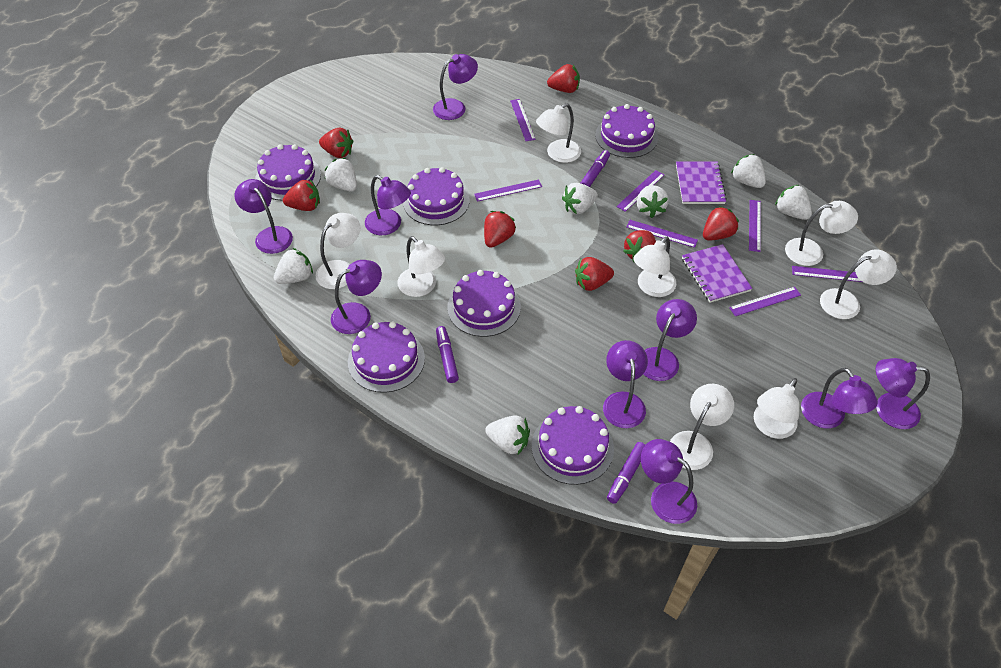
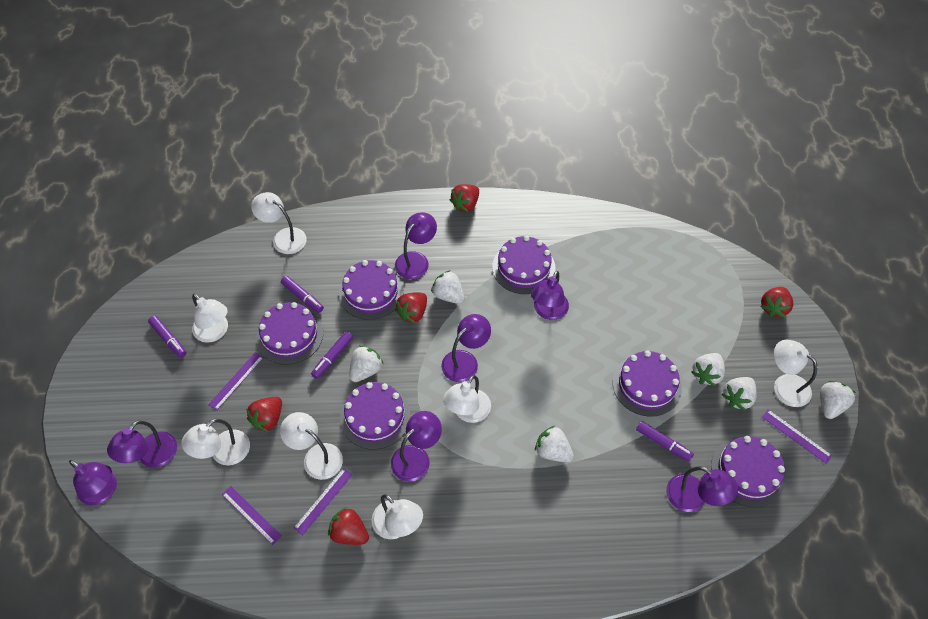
purple lamp: 9 -> 7
purple marker: 3 -> 4
purple notebook: 2 -> 0
purple ruler: 7 -> 4
red strawberry: 7 -> 5
white lamp: 8 -> 7
white strawberry: 7 -> 6

